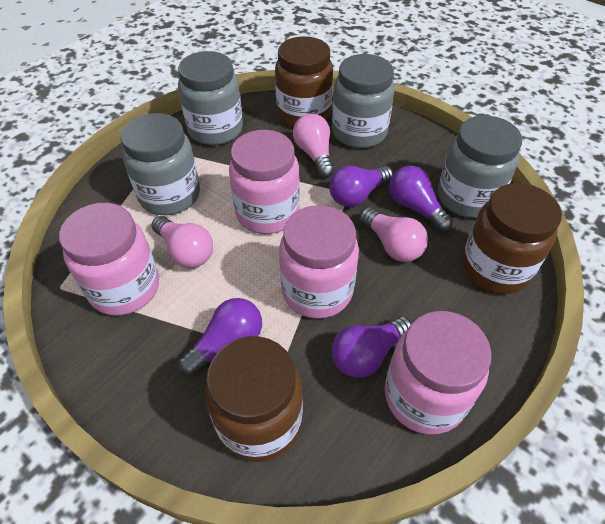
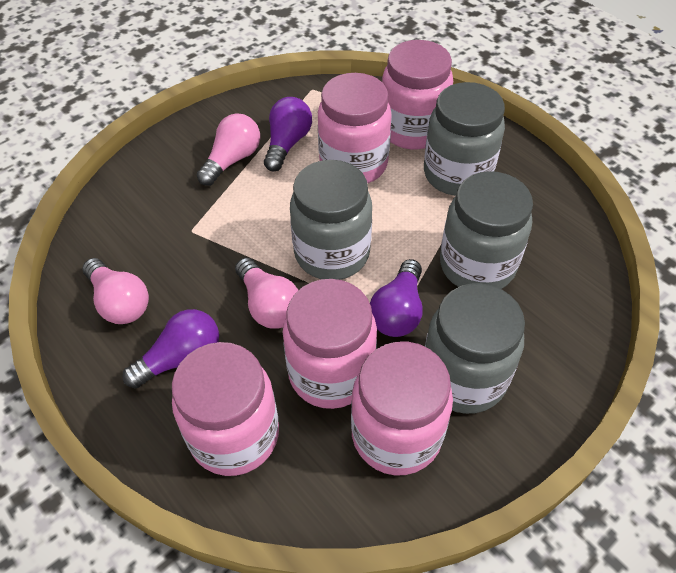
brown jar: 3 -> 0
pink jar: 4 -> 5
purple light bulb: 4 -> 3

